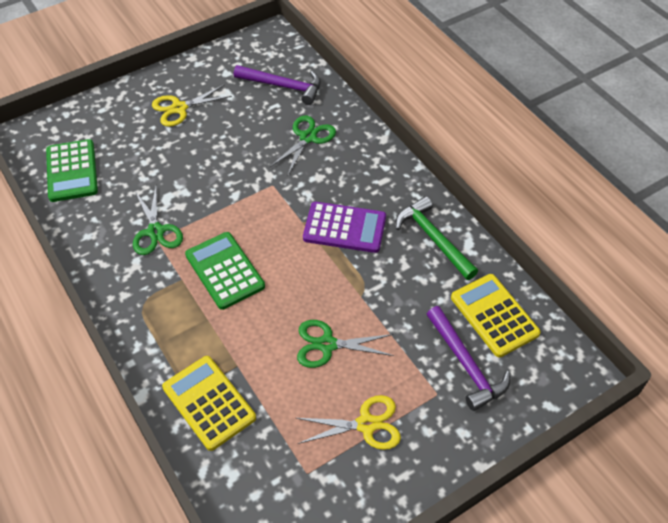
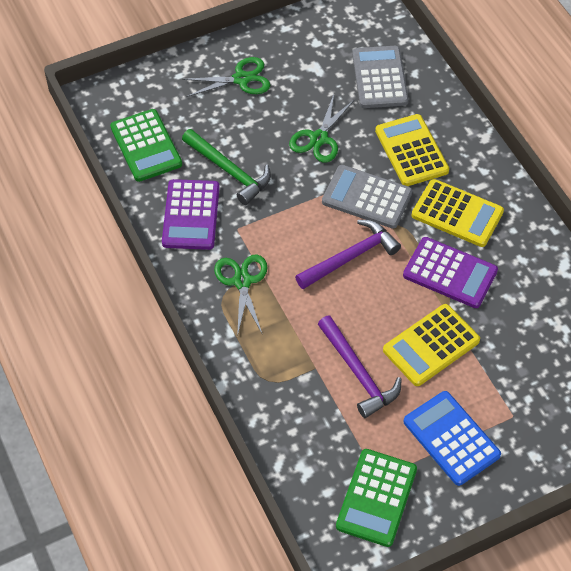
blue calculator: 0 -> 1
grey calculator: 0 -> 2
purple calculator: 1 -> 2
yellow calculator: 2 -> 3
yellow scissors: 2 -> 0

